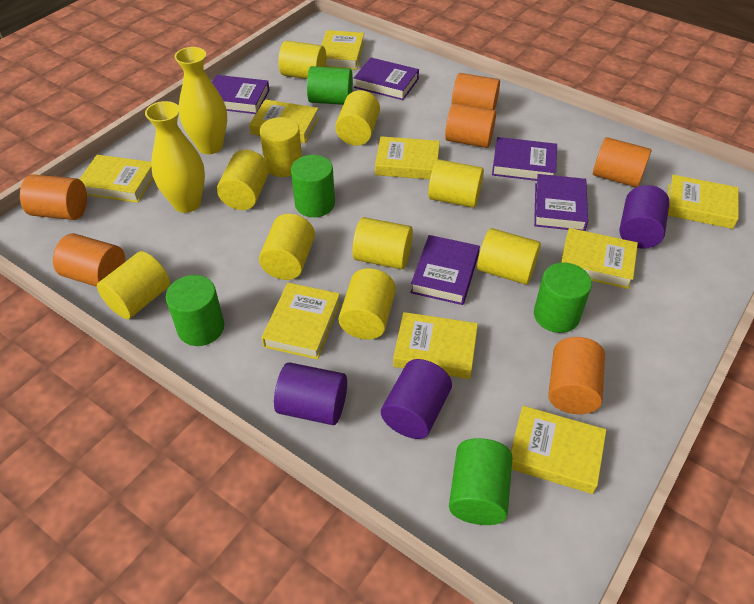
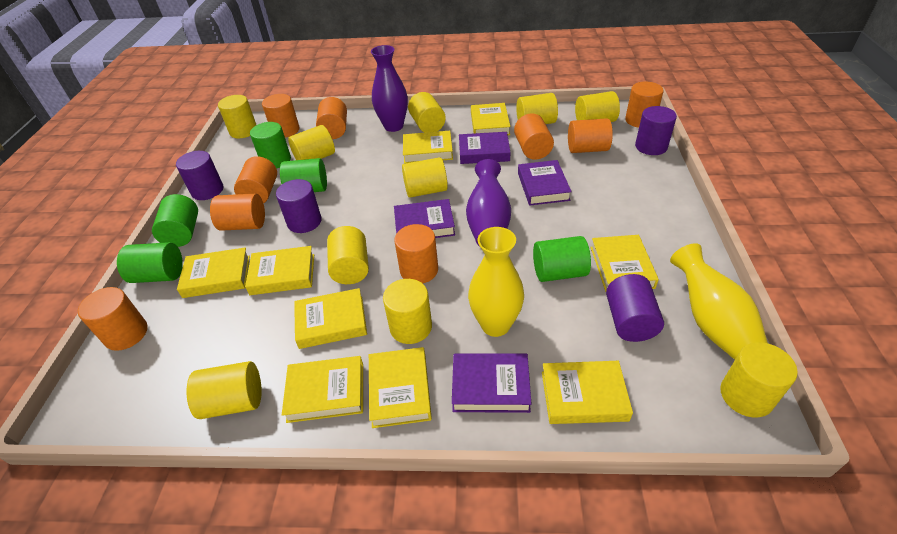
orange cylinder: 6 -> 9
purple book: 5 -> 4
purple cylinder: 3 -> 4
purple vase: 0 -> 2

